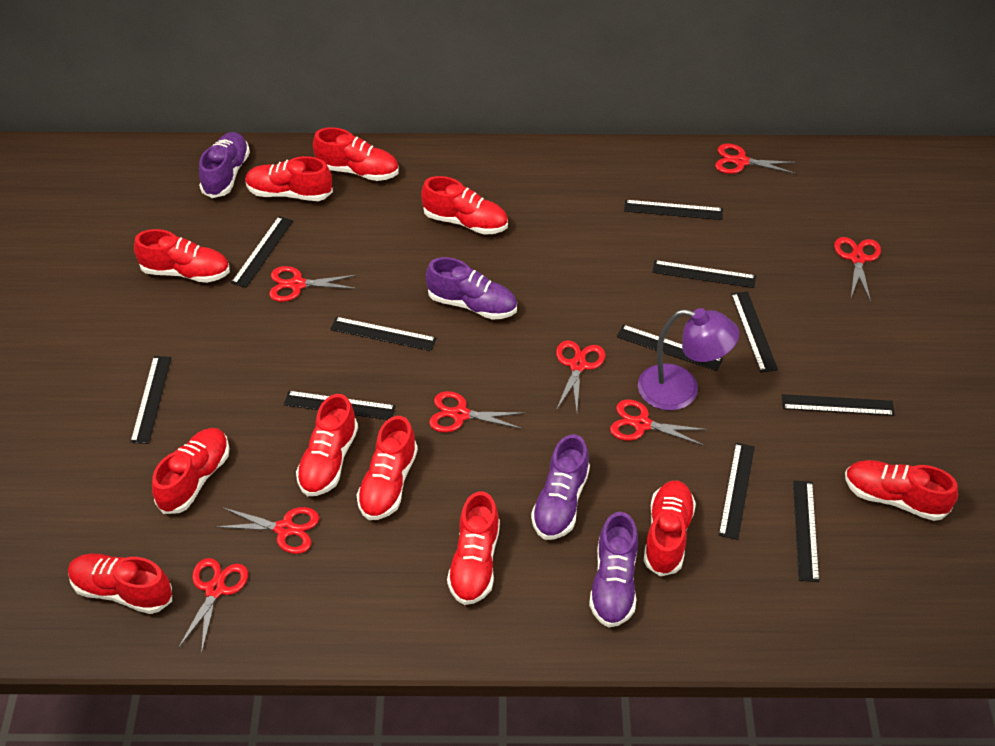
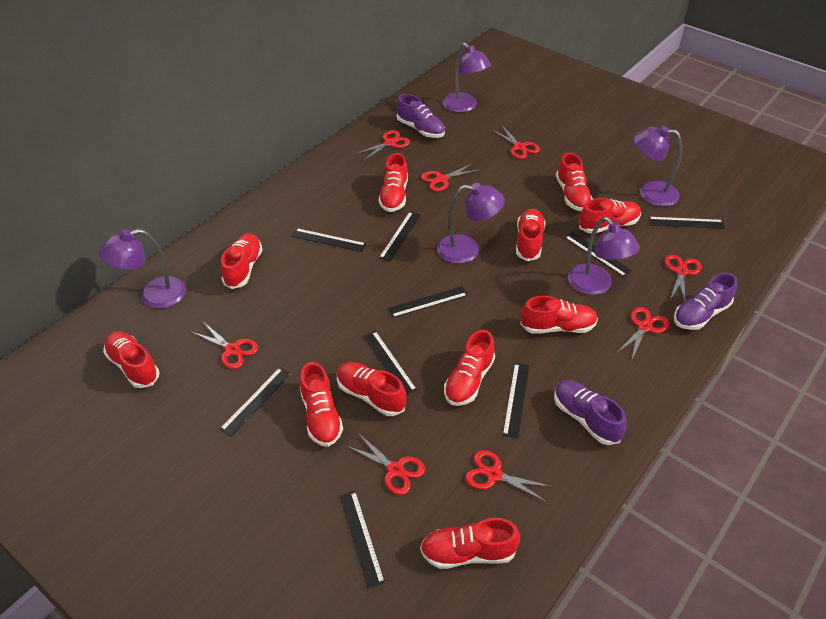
black ruler: 11 -> 9
purple lamp: 1 -> 5
purple shoe: 4 -> 3

